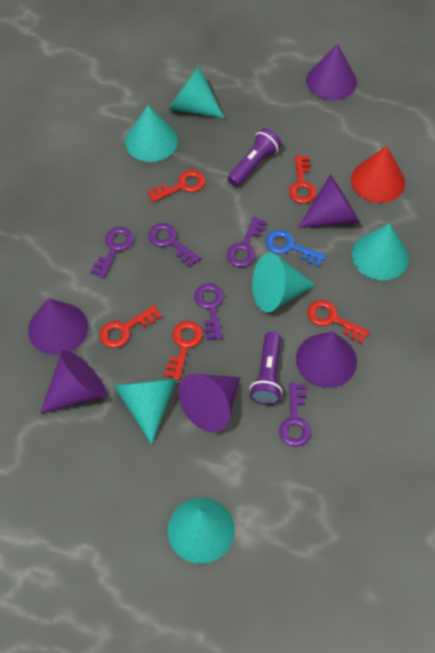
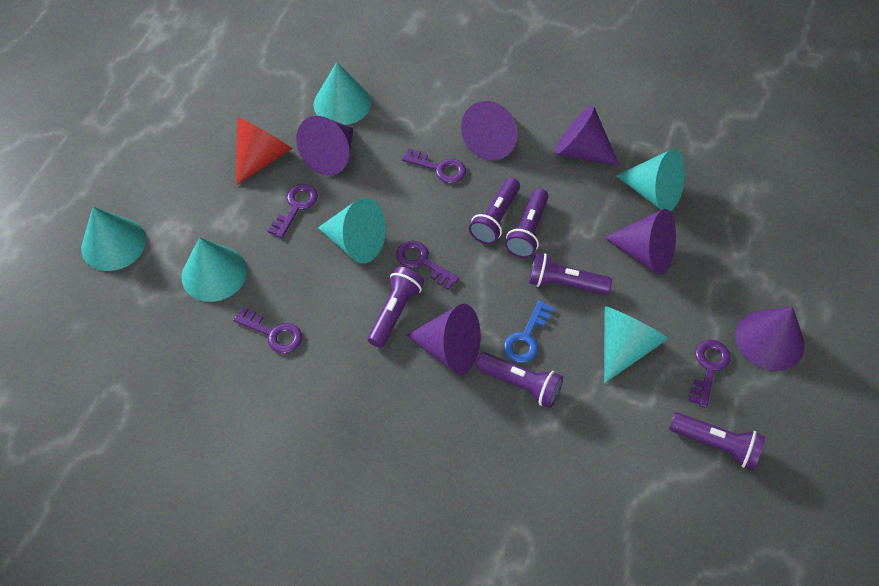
purple flashlight: 2 -> 6
red key: 5 -> 0

